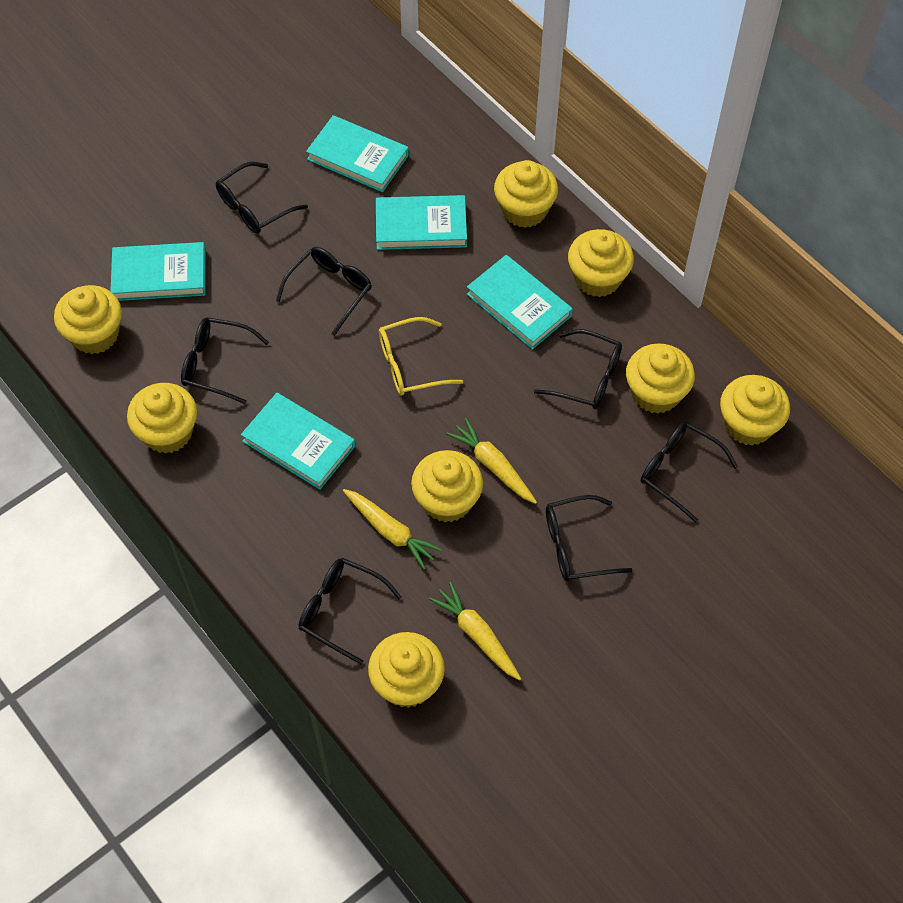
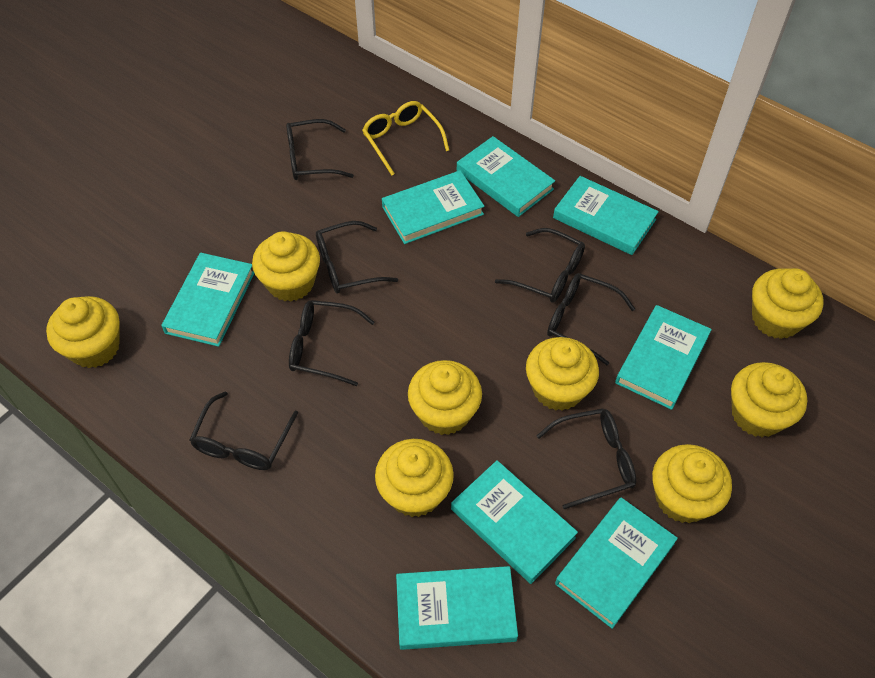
turquoise book: 5 -> 8
yellow carrot: 3 -> 0

